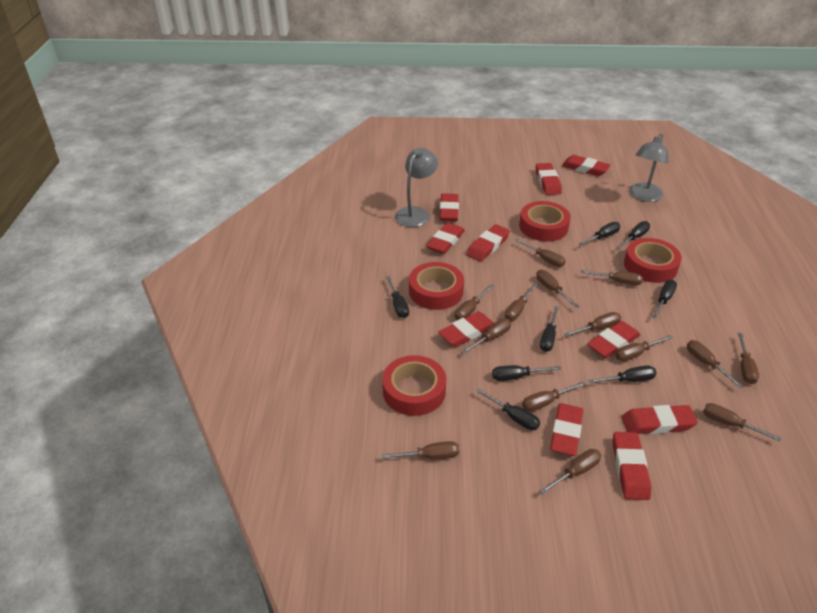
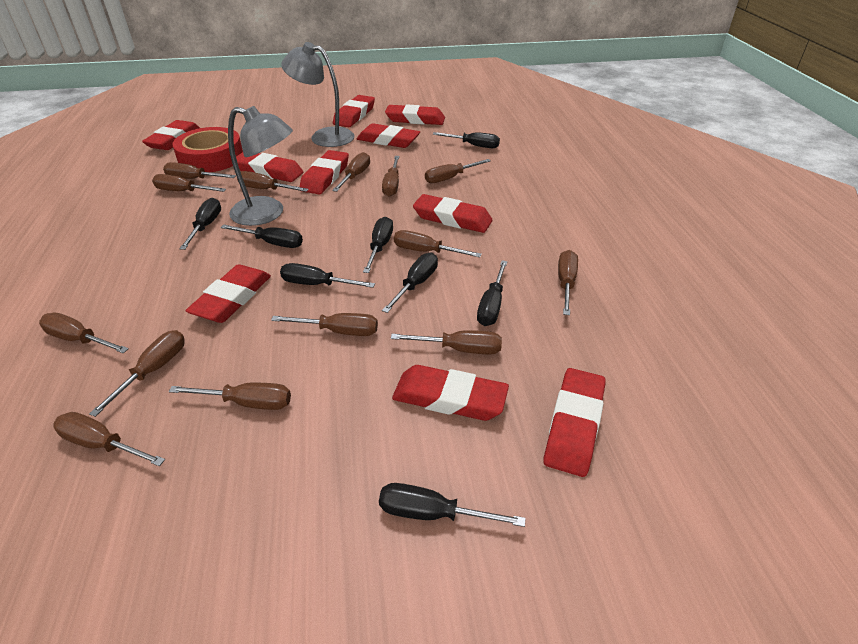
red tape: 4 -> 1

